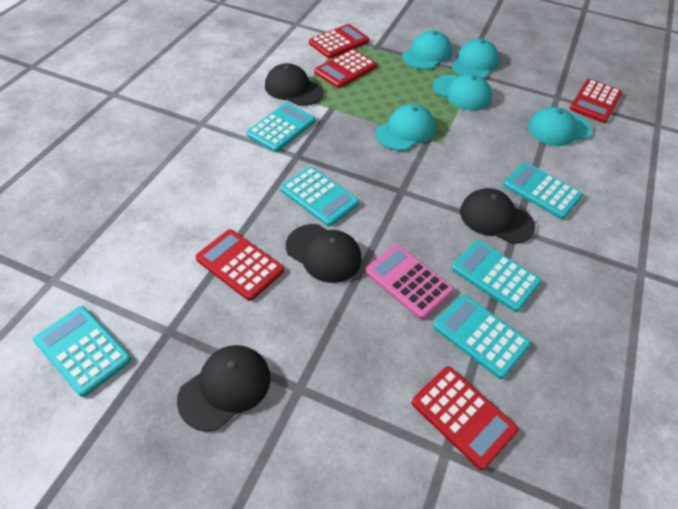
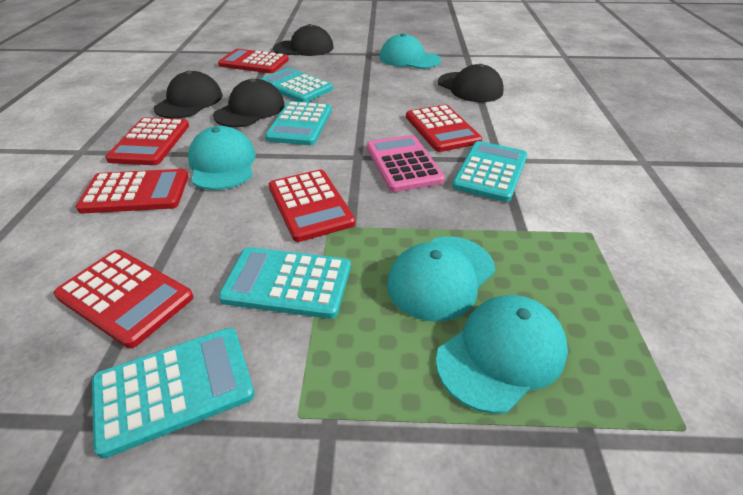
red calculator: 5 -> 6
turquoise calculator: 6 -> 5
turquoise cap: 5 -> 4

